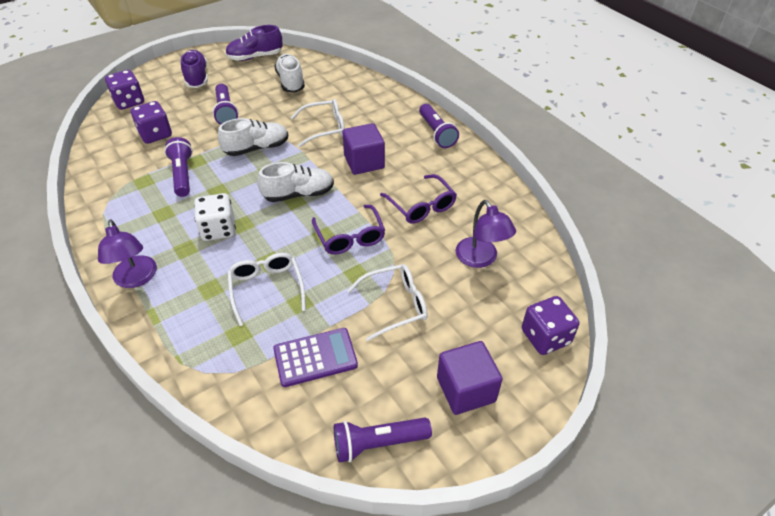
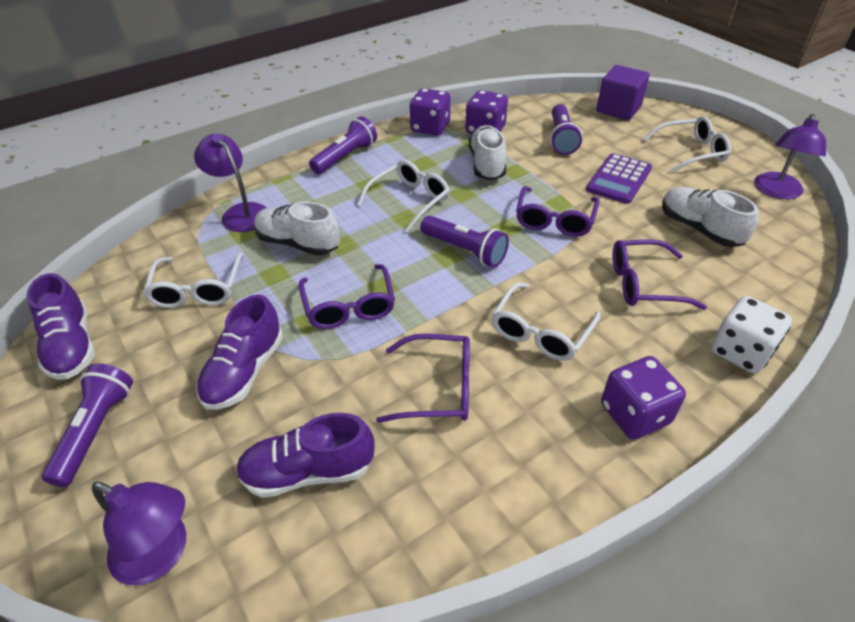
purple cube: 2 -> 1
purple glasses: 2 -> 4
purple lamp: 2 -> 3
purple shoe: 2 -> 3
white glasses: 3 -> 4

